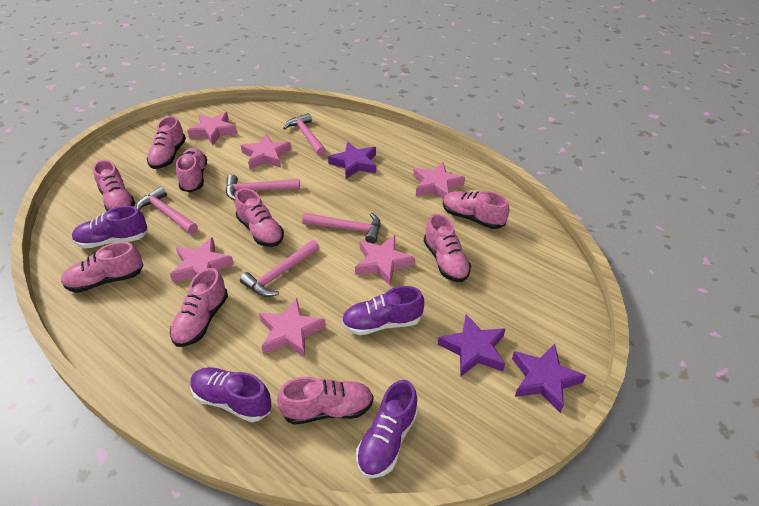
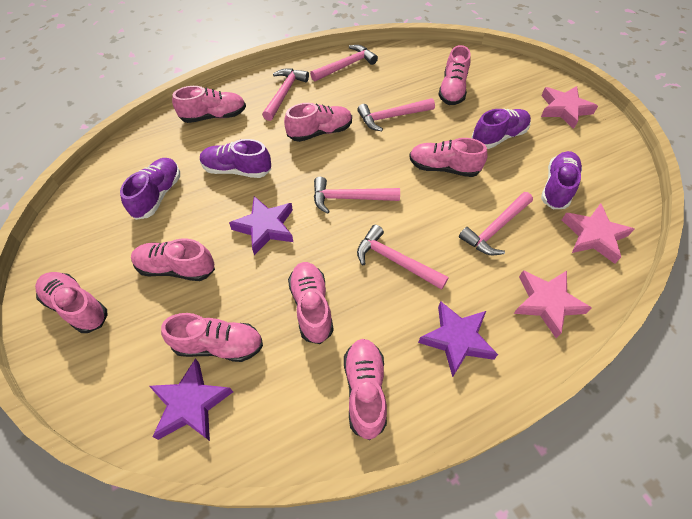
pink hammer: 5 -> 6
pink star: 6 -> 3

